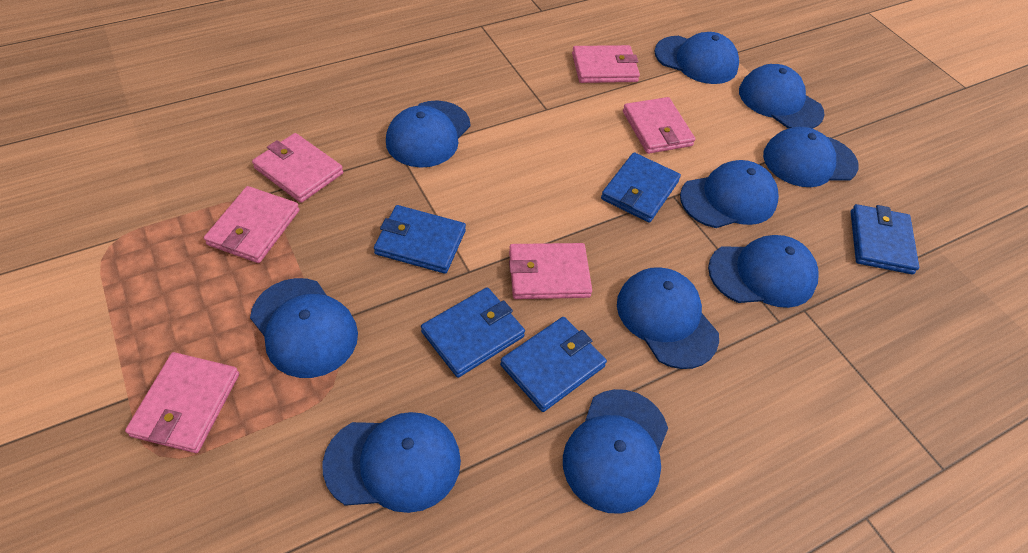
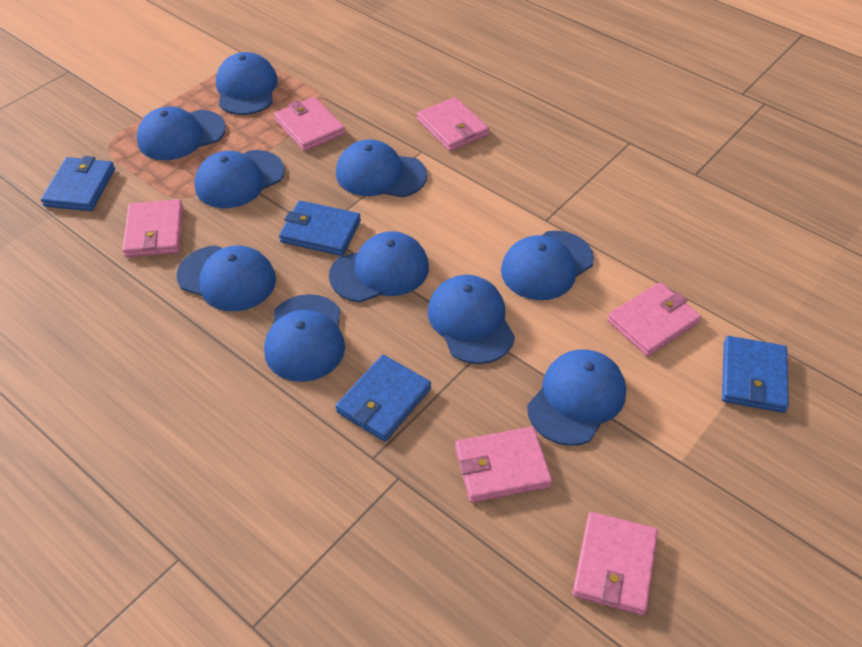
blue wallet: 5 -> 4

